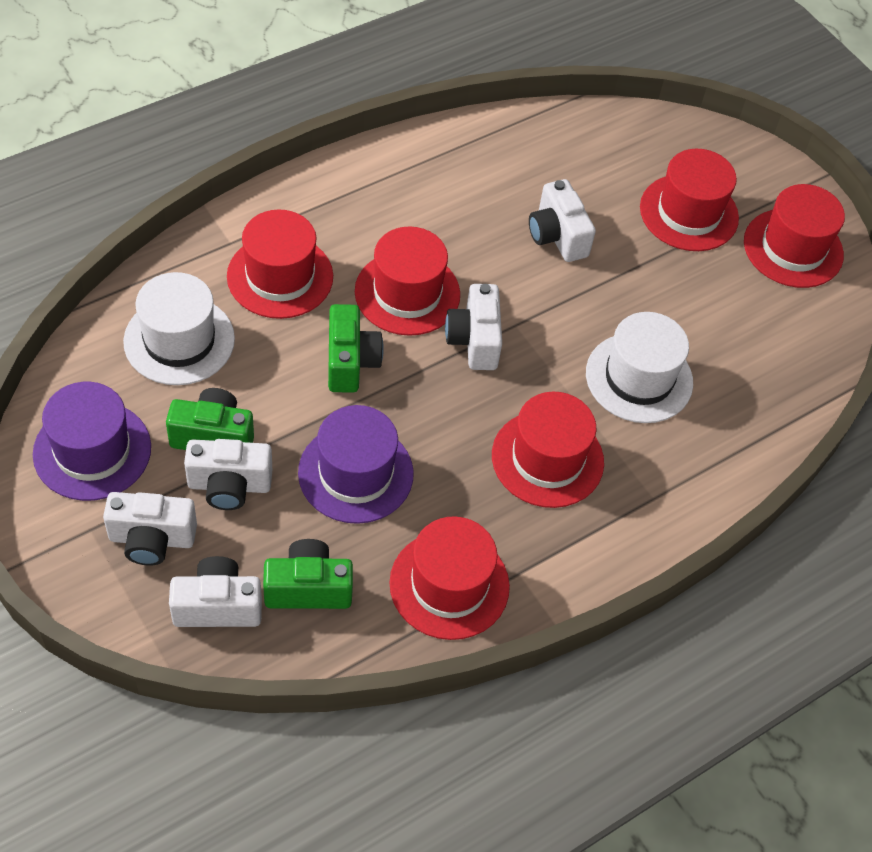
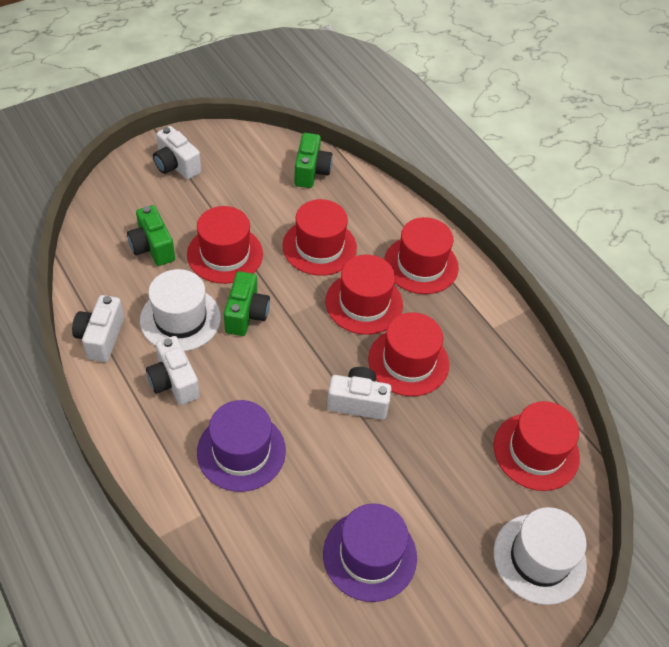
white camera: 5 -> 4

